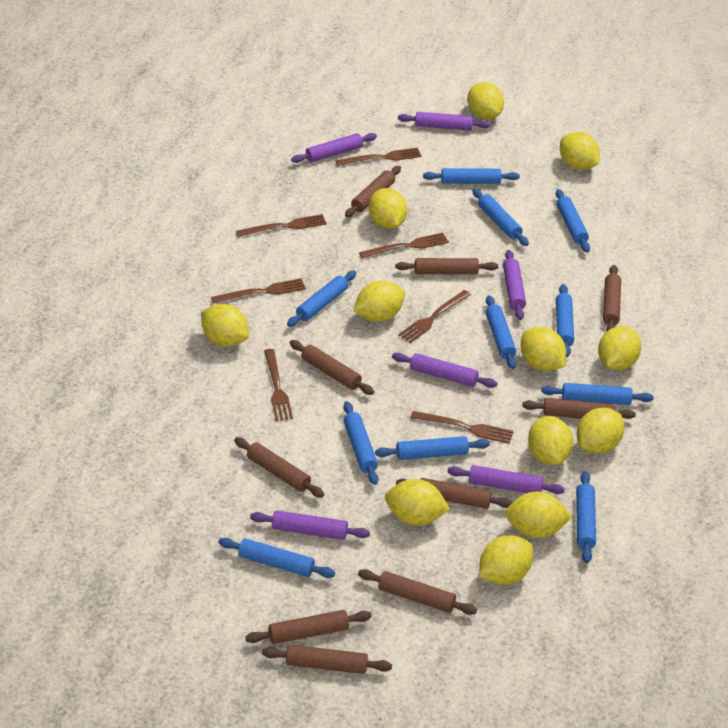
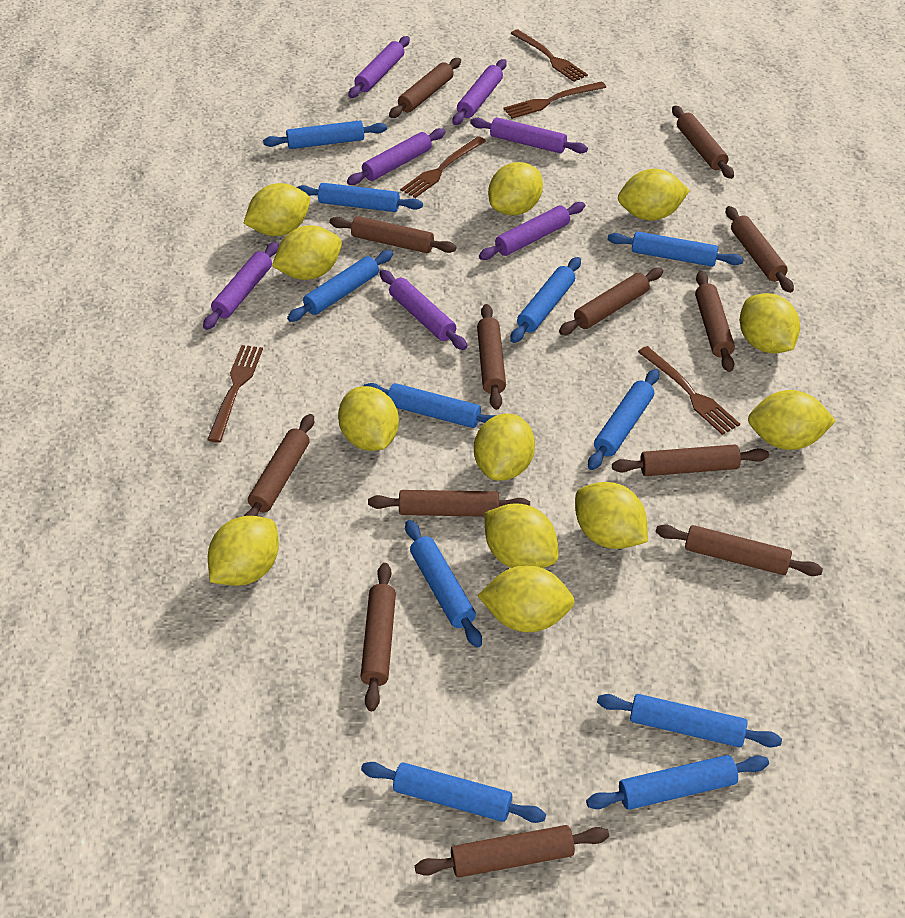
brown fork: 7 -> 5
brown rolling pin: 10 -> 13
purple rolling pin: 6 -> 7

